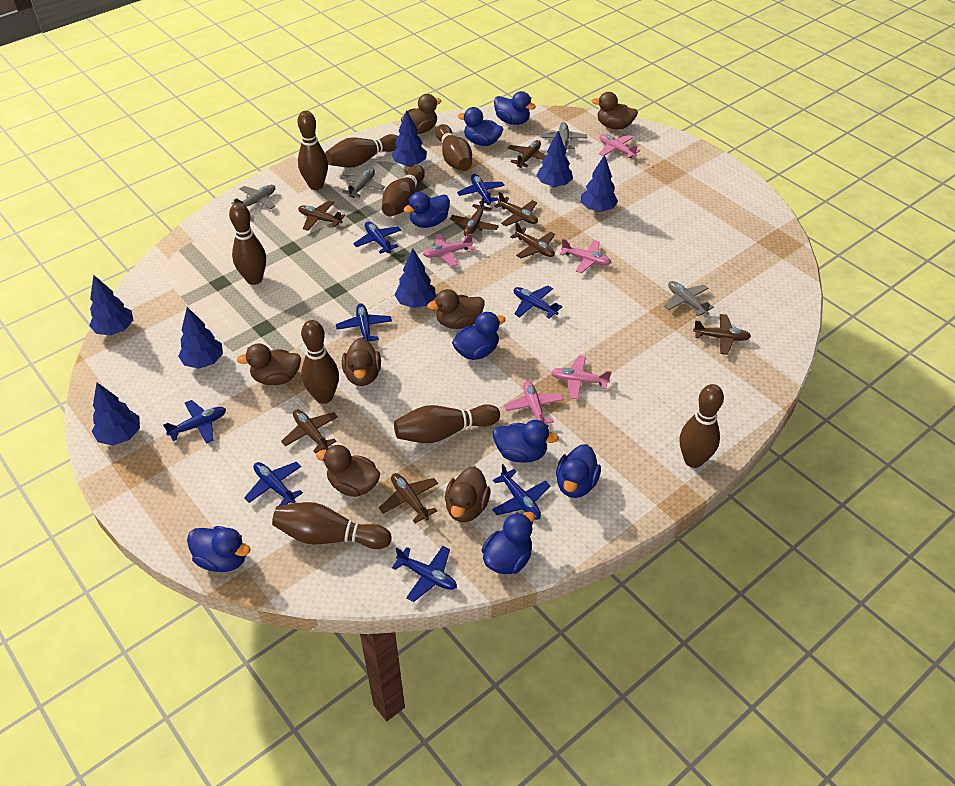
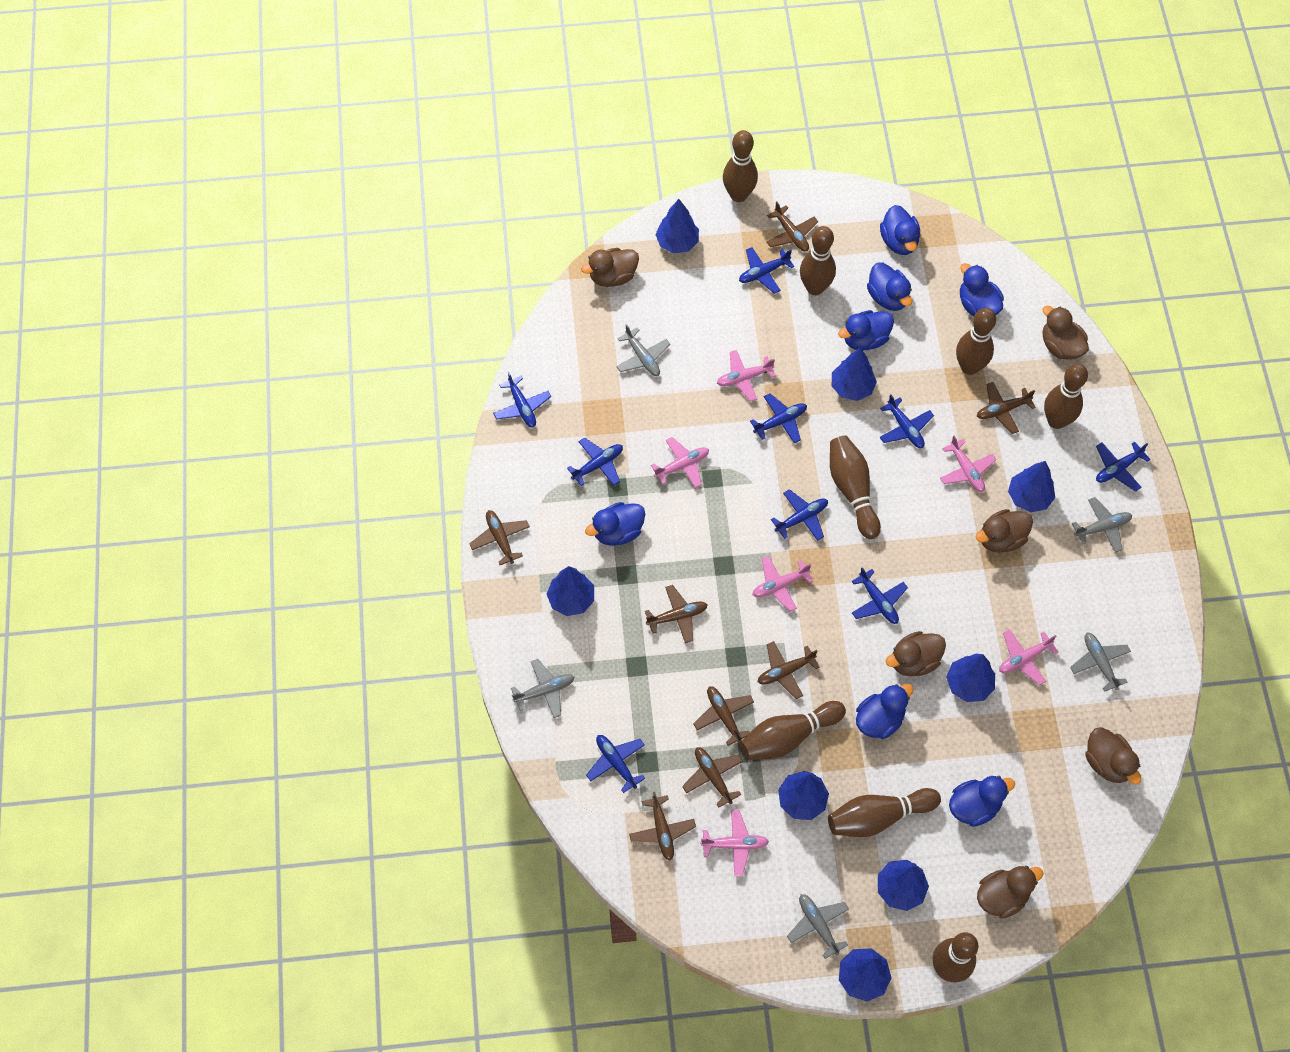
blue duck: 8 -> 7
blue plane: 8 -> 9
blue tree: 7 -> 8
brown bowling pin: 9 -> 8
brown duck: 7 -> 6
grey plane: 4 -> 5
pink plane: 5 -> 6

